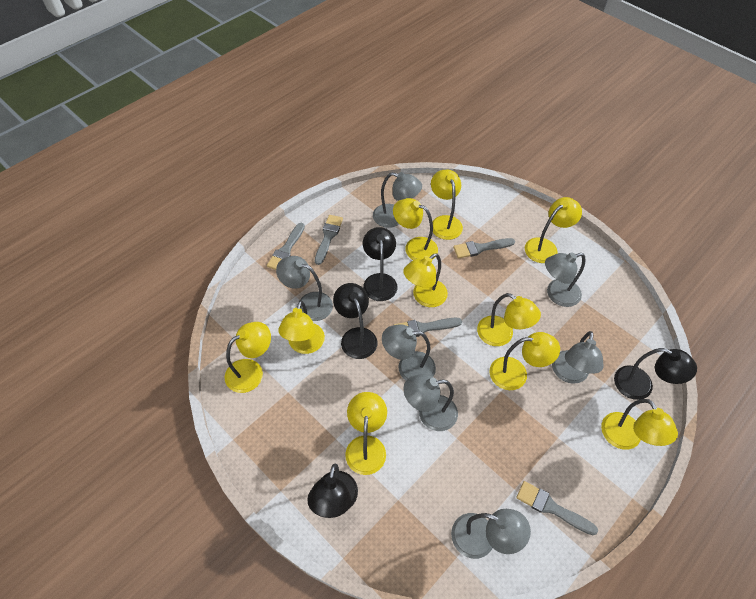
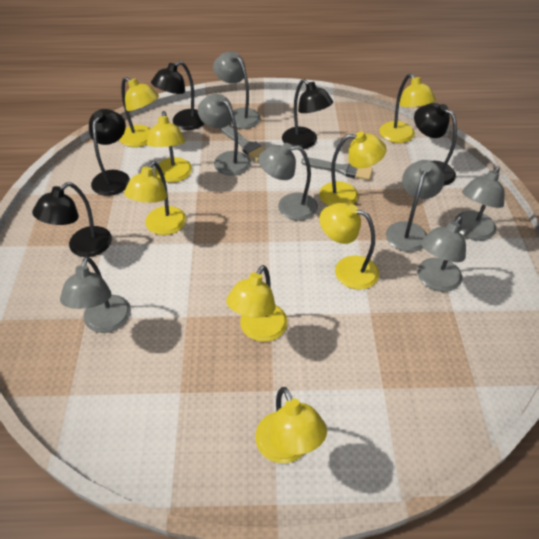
black lamp: 4 -> 5
grey brush: 5 -> 2
yellow lamp: 10 -> 8

